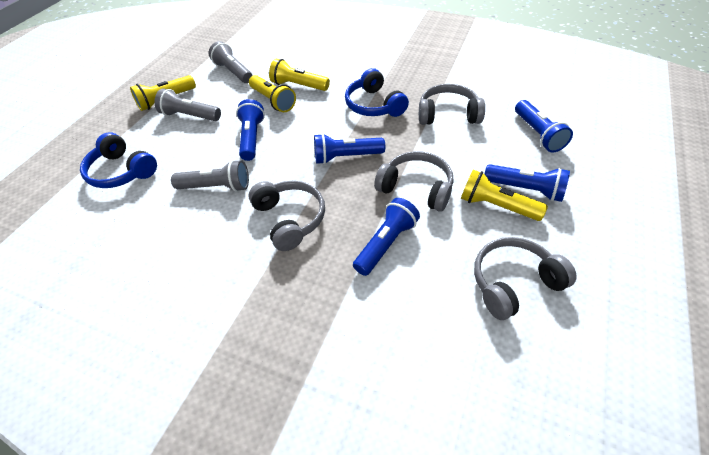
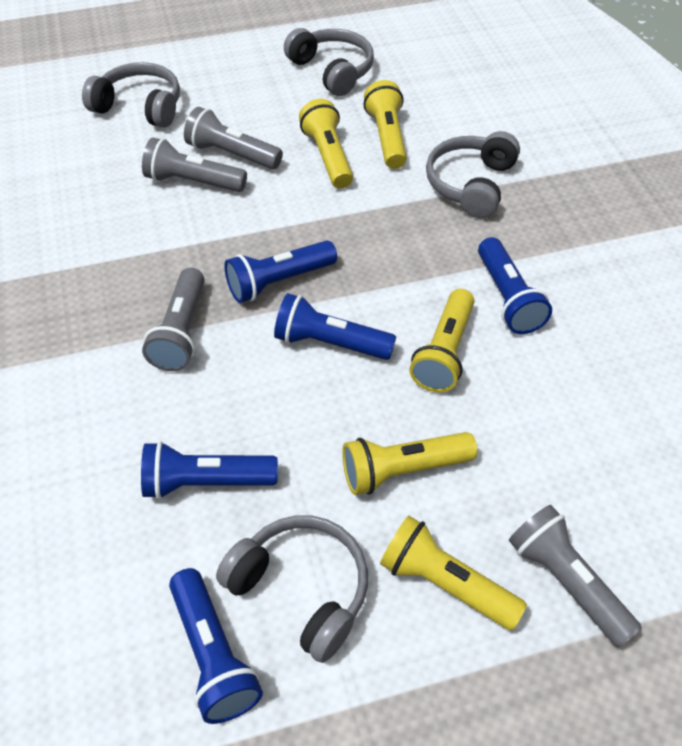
blue headphones: 2 -> 0
grey flashlight: 3 -> 4
yellow flashlight: 4 -> 5

